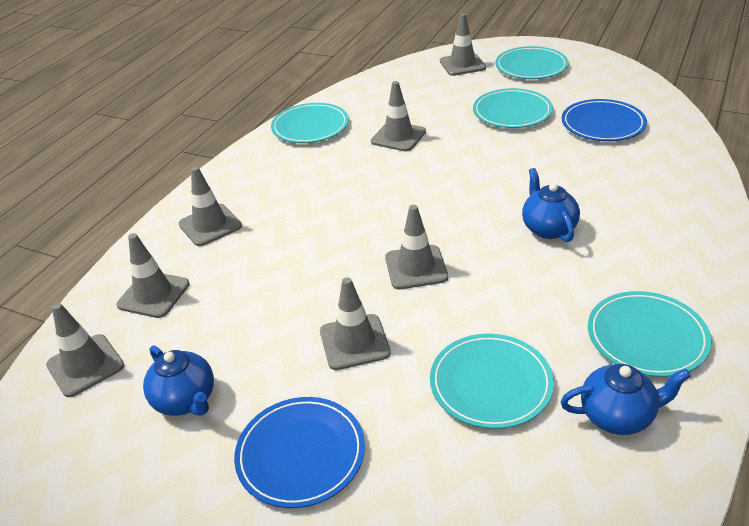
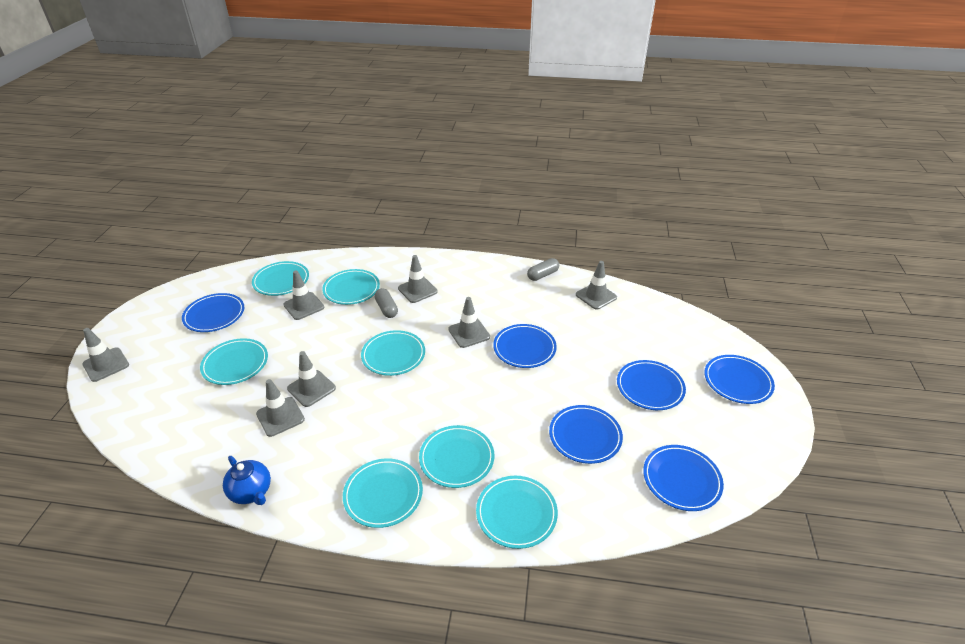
blue plate: 2 -> 6
blue teapot: 3 -> 1
grey capsule: 0 -> 2
turquoise plate: 5 -> 7

